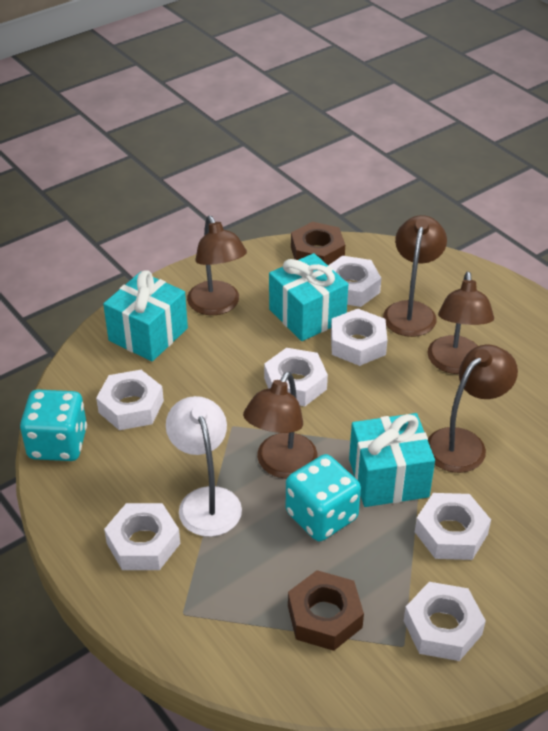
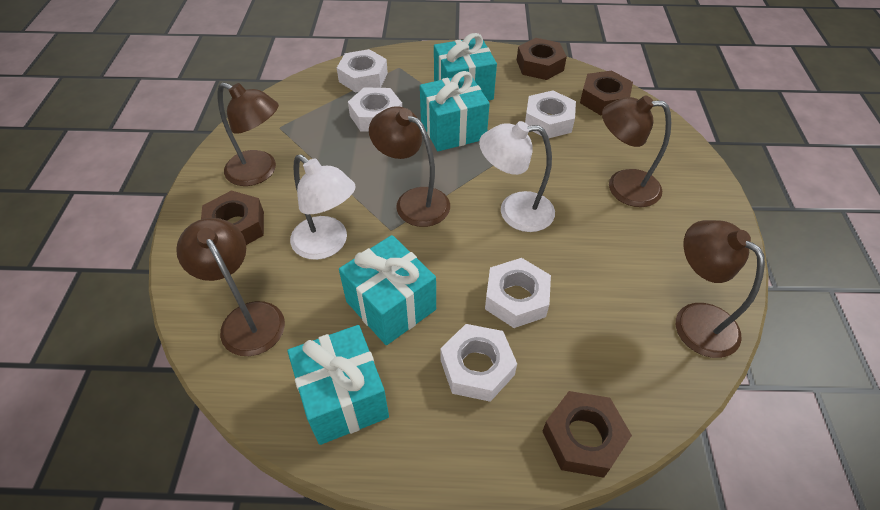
brown nut: 2 -> 4
turquoise dice: 2 -> 0
turquoise gift: 3 -> 4
white lamp: 1 -> 2
white nut: 7 -> 5

